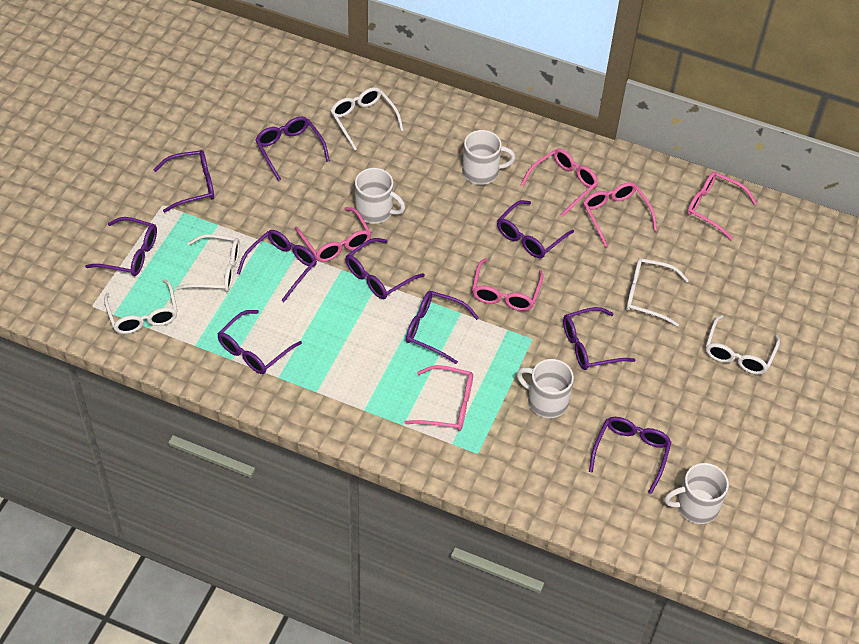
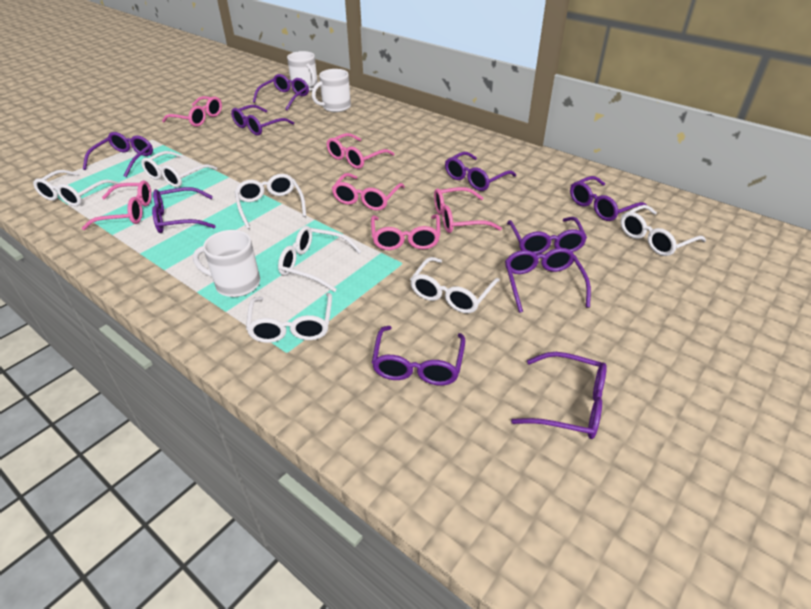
white glasses: 5 -> 7
white mug: 4 -> 3

